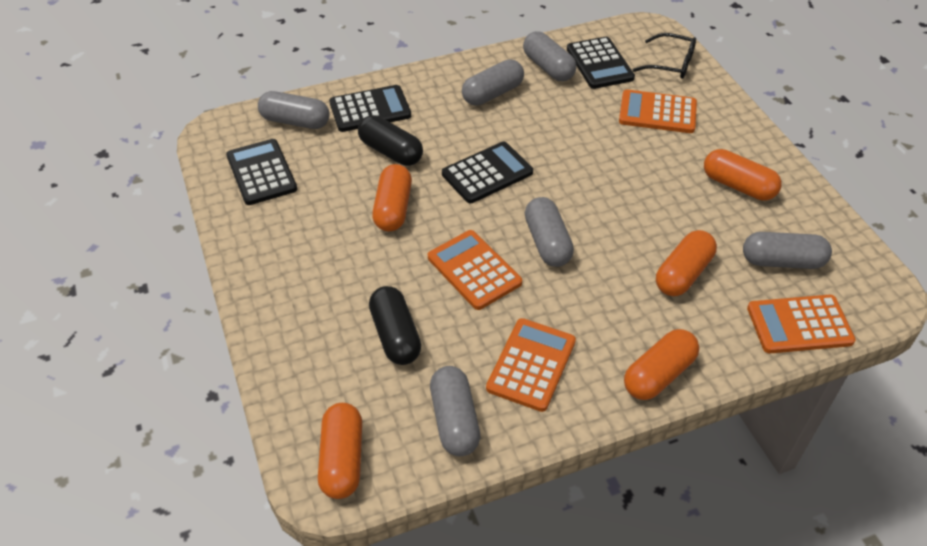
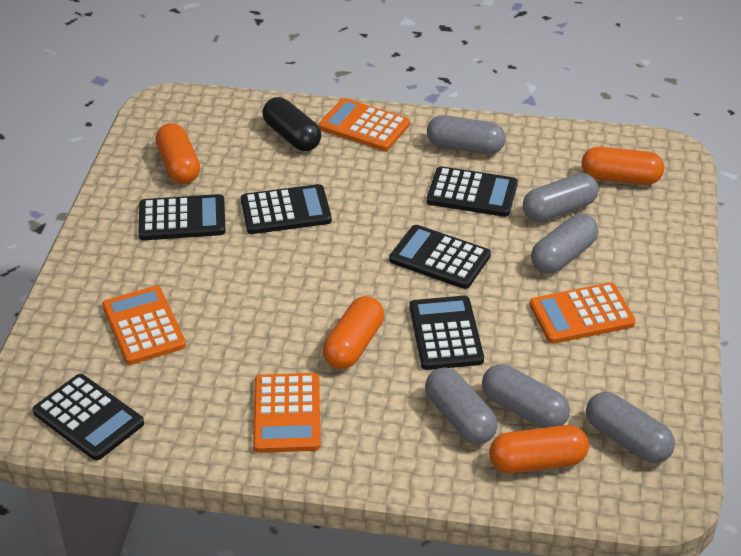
black calculator: 4 -> 6
black capsule: 2 -> 1
black glasses: 1 -> 0
orange capsule: 5 -> 4

